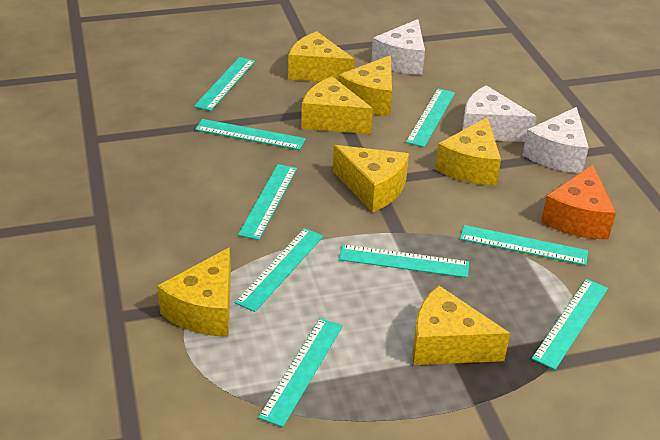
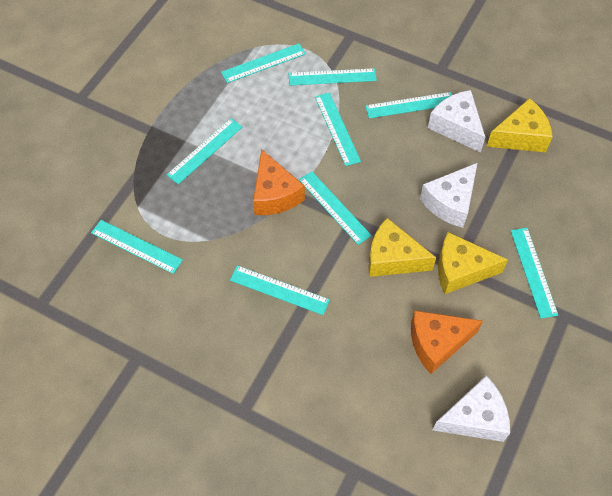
orange cheese: 1 -> 2
yellow cheese: 7 -> 3

